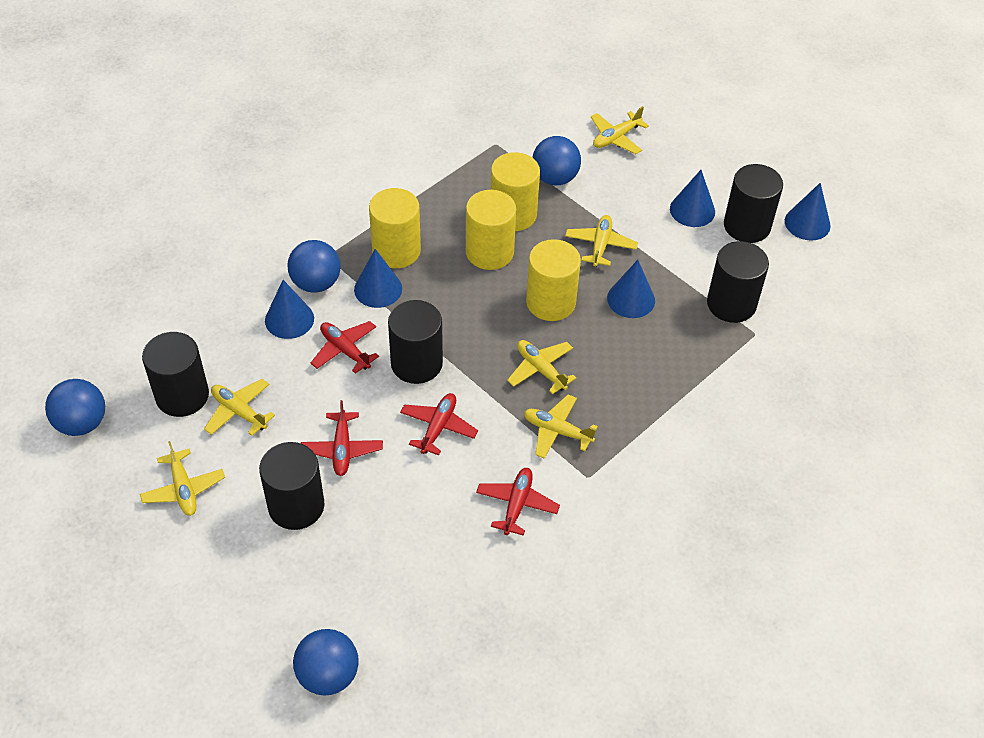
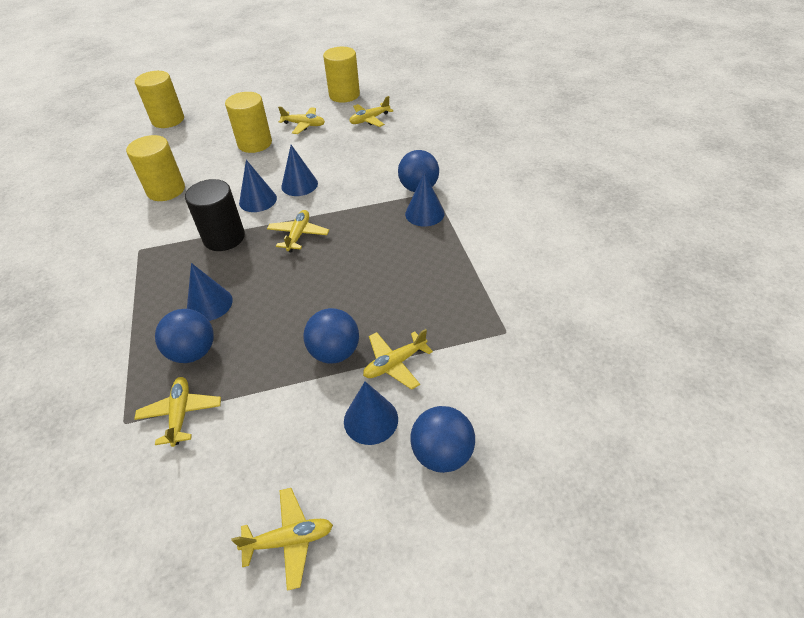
black cylinder: 5 -> 1
red plane: 4 -> 0

